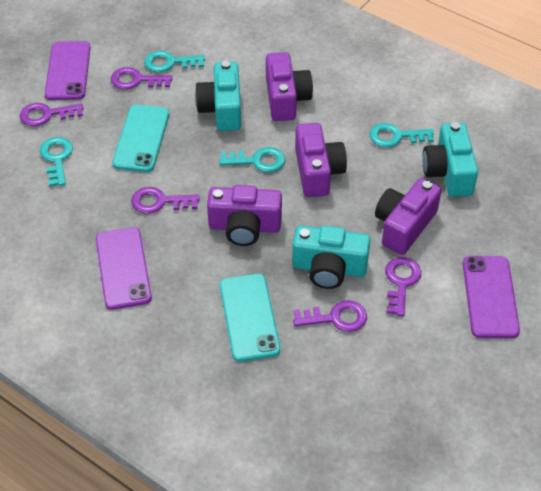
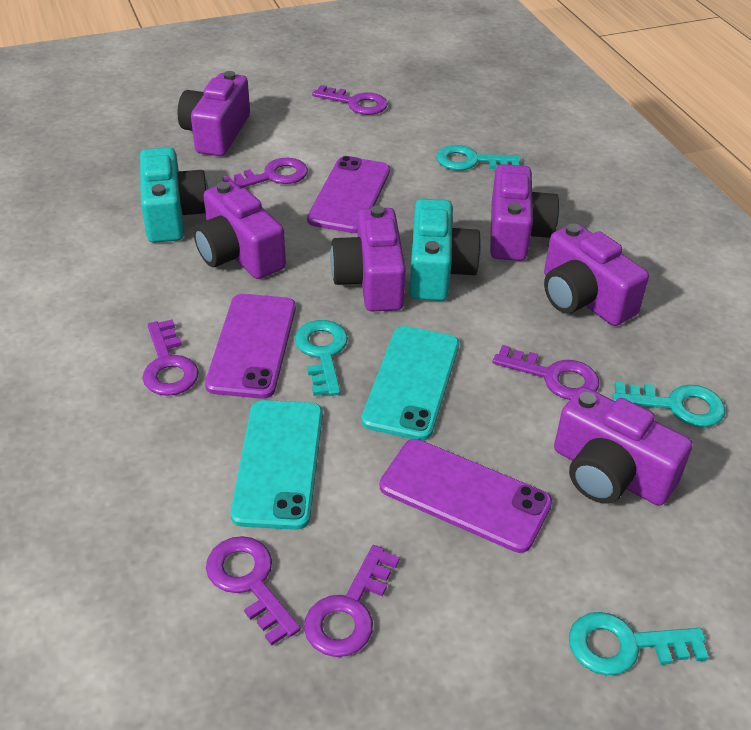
purple camera: 4 -> 6
purple key: 5 -> 6
turquoise camera: 3 -> 2

